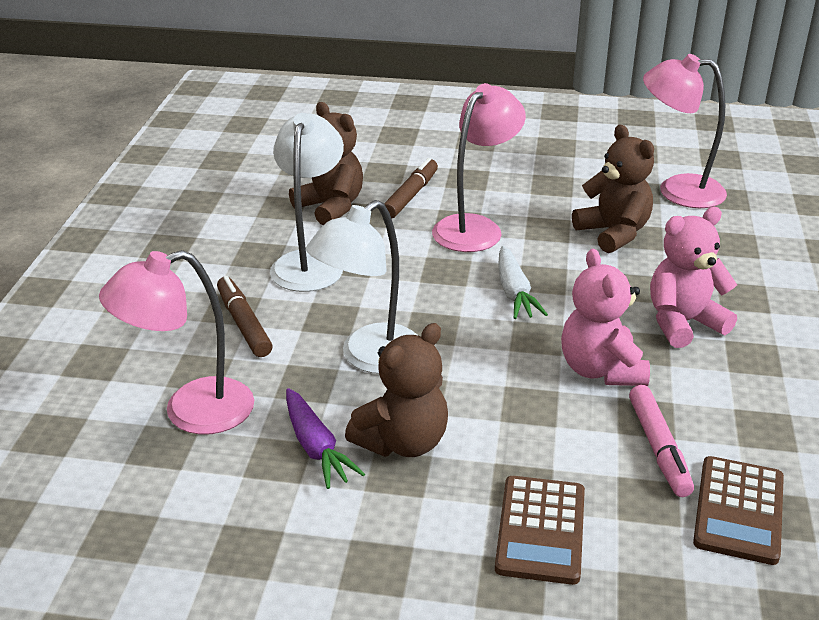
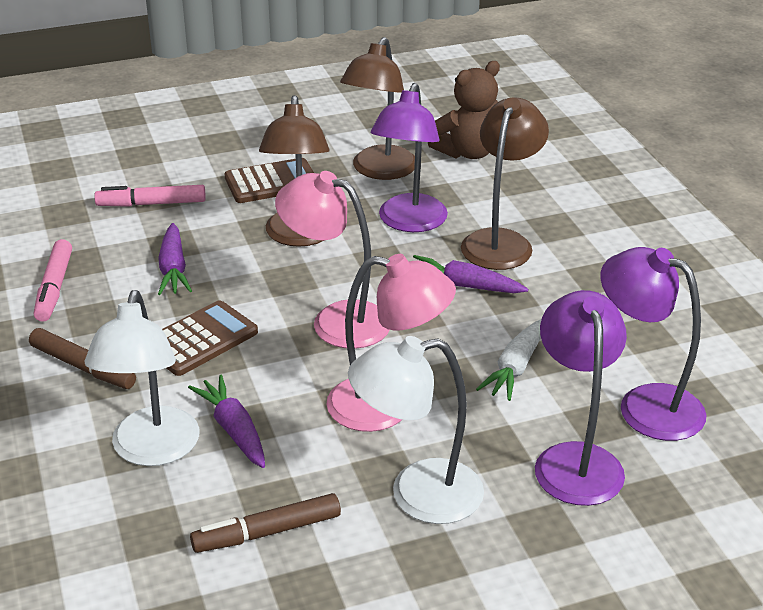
brown lamp: 0 -> 3
brown teddy bear: 3 -> 1
pink lamp: 3 -> 2
pink marker: 1 -> 2
pink teddy bear: 2 -> 0
purple carrot: 1 -> 3
purple lamp: 0 -> 3

